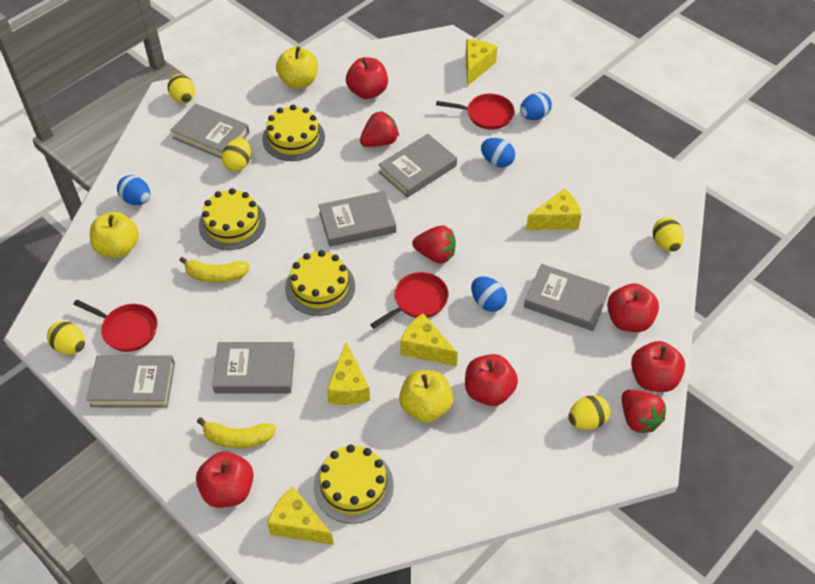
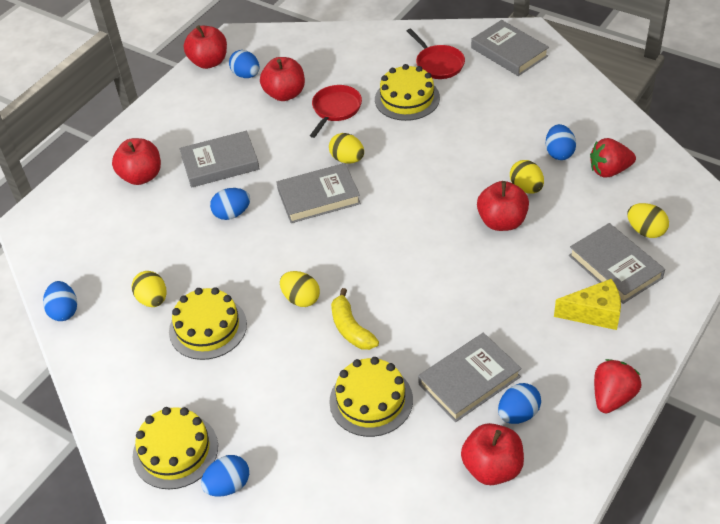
blue egg: 4 -> 6
grey book: 6 -> 5
red pan: 3 -> 2
red strawberry: 3 -> 2
yellow apple: 3 -> 0
yellow banana: 2 -> 1
yellow cheese: 5 -> 1

